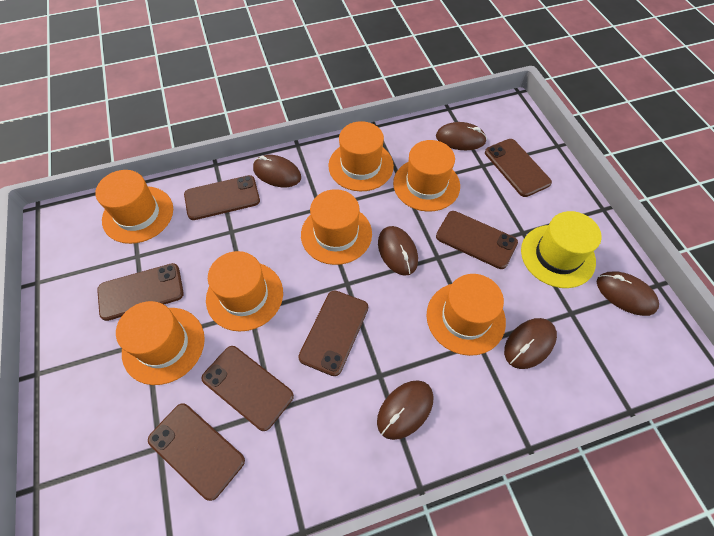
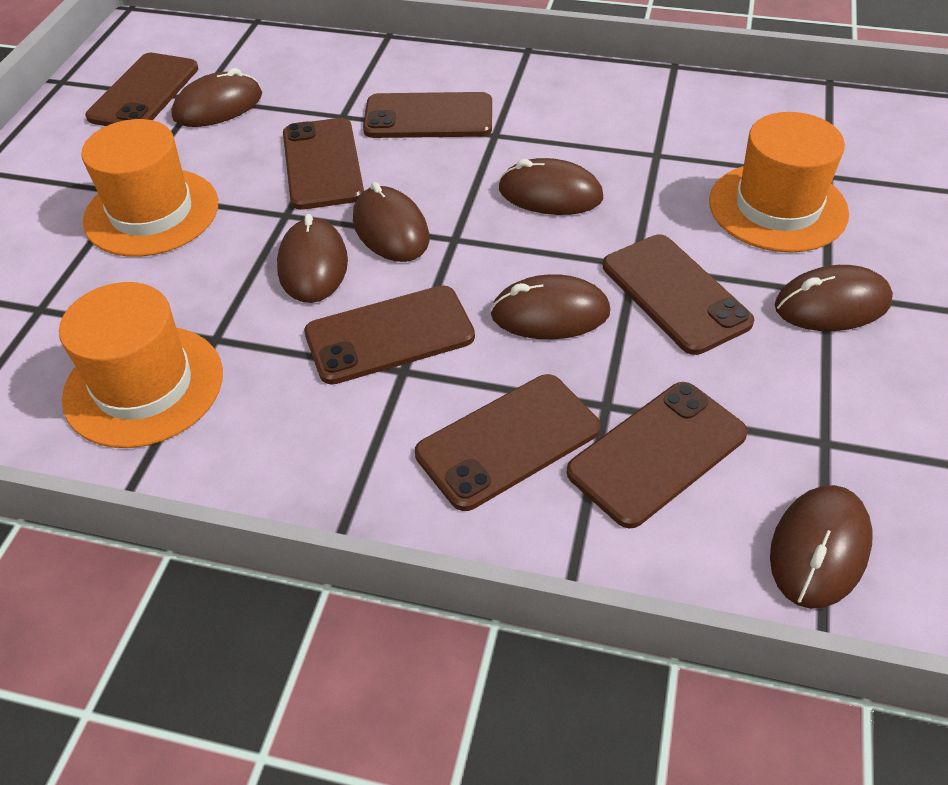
brown mouse: 6 -> 7
orange hat: 7 -> 3
yellow hat: 1 -> 0

